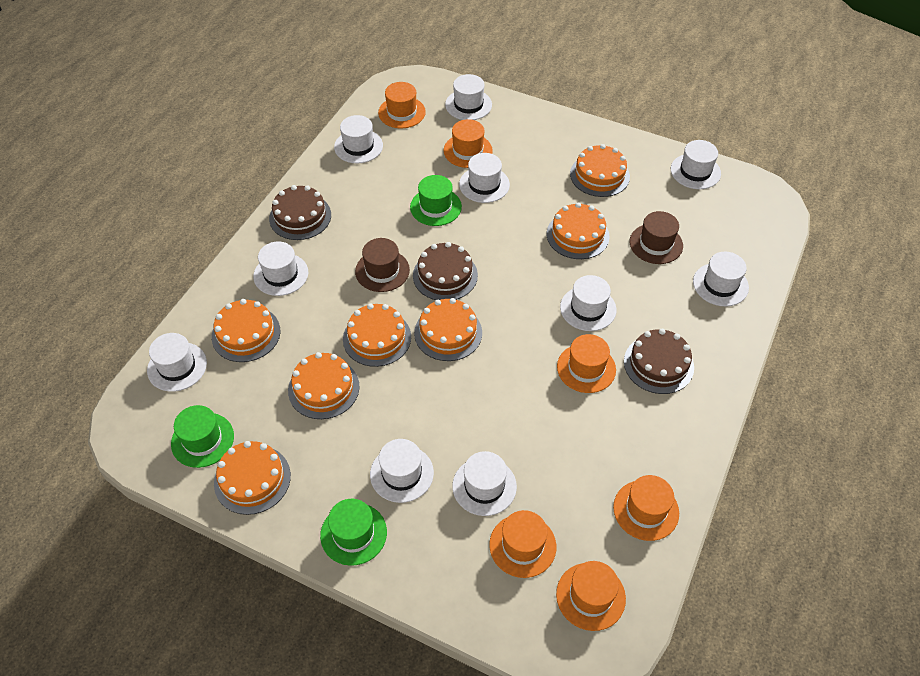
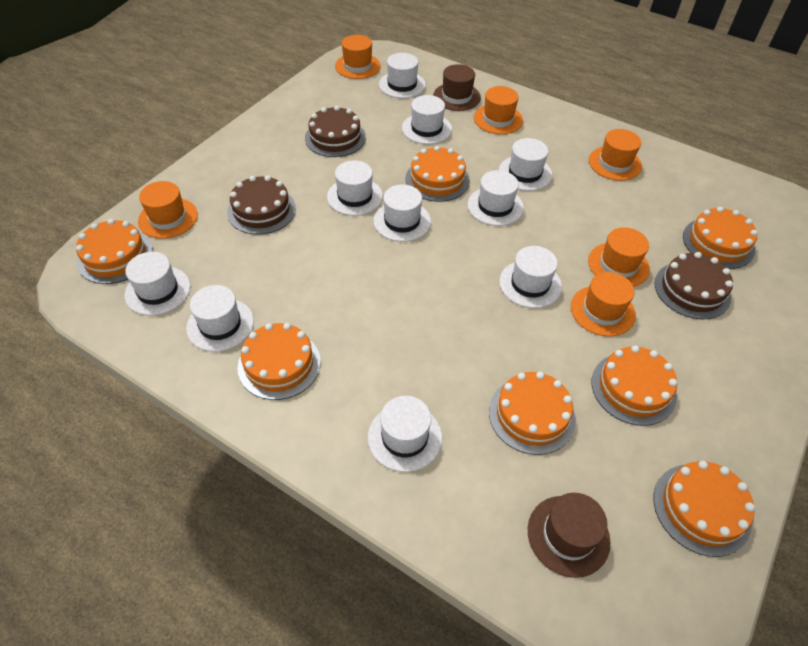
green hat: 3 -> 0

